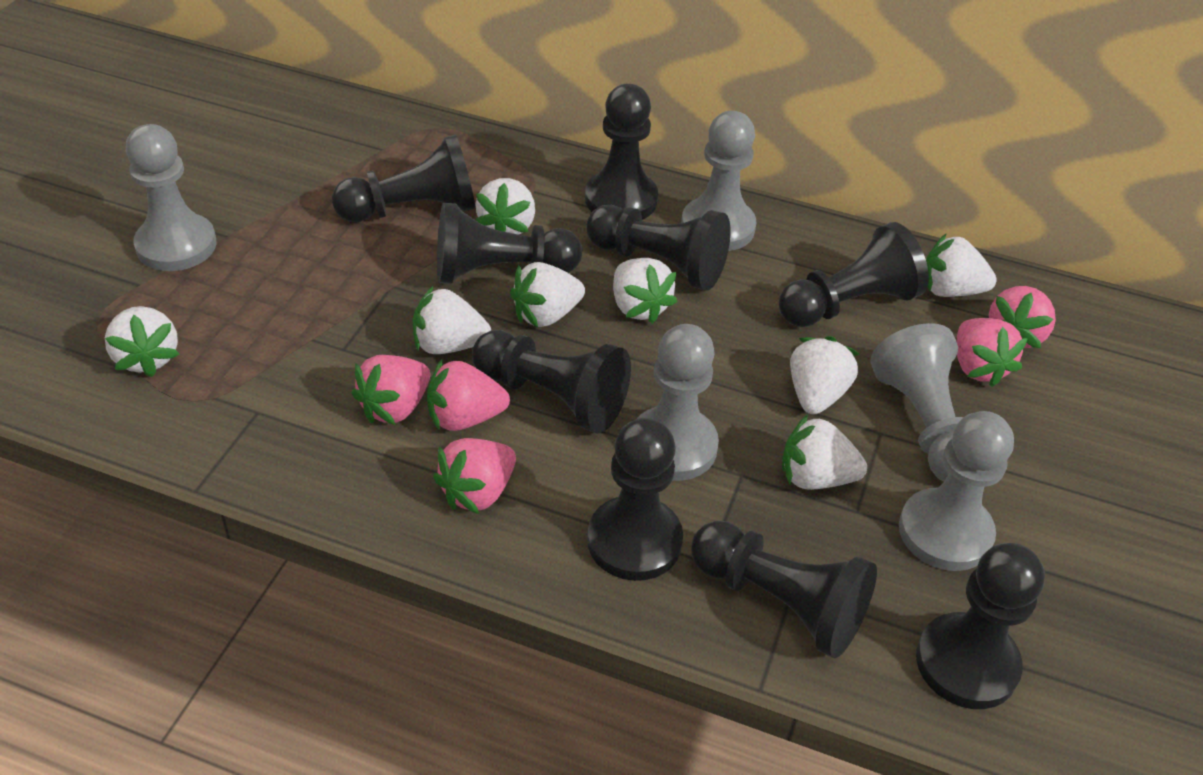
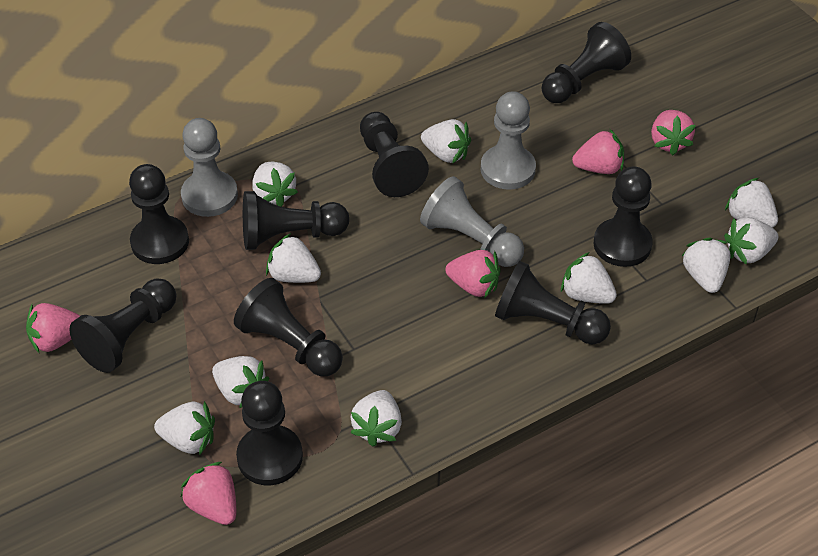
grey pawn: 5 -> 3
white strawberry: 8 -> 10

